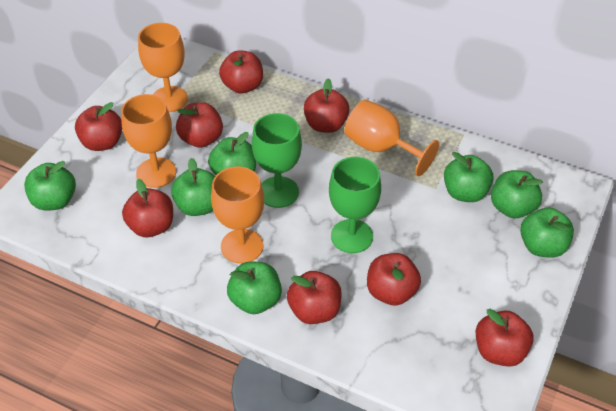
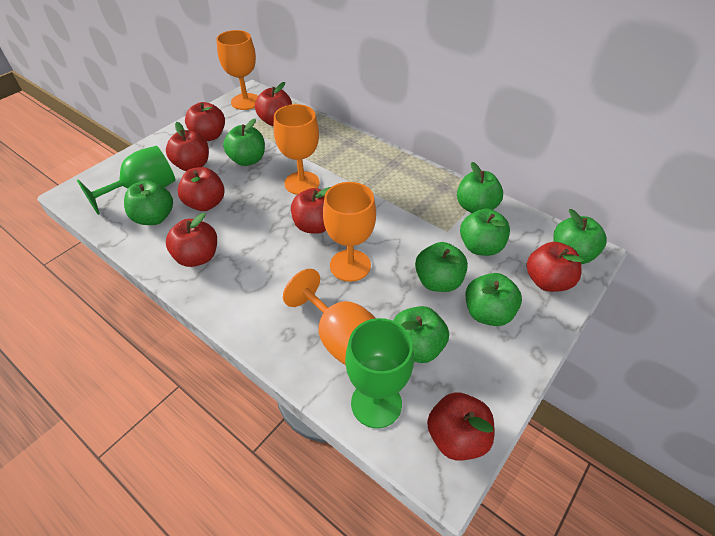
green apple: 7 -> 8

